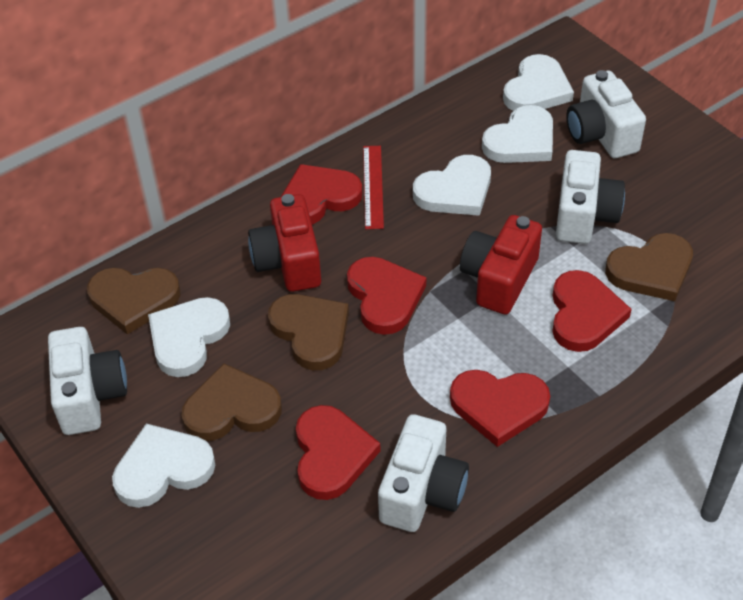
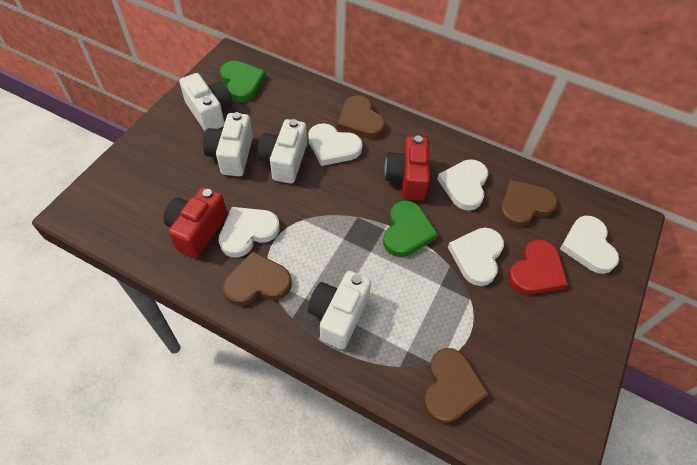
green heart: 0 -> 2
red heart: 5 -> 1
red ruler: 1 -> 0

